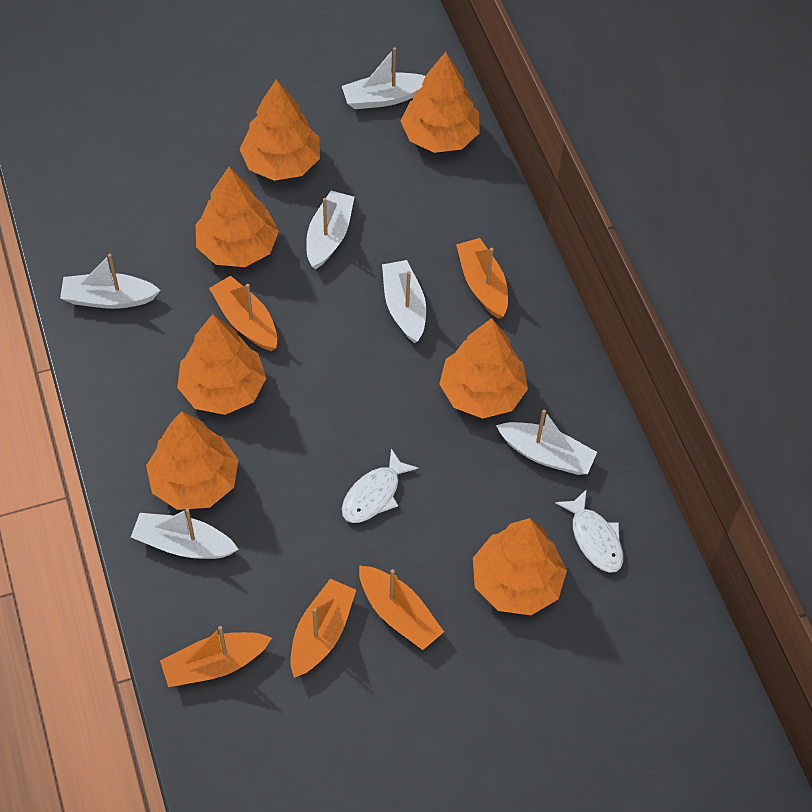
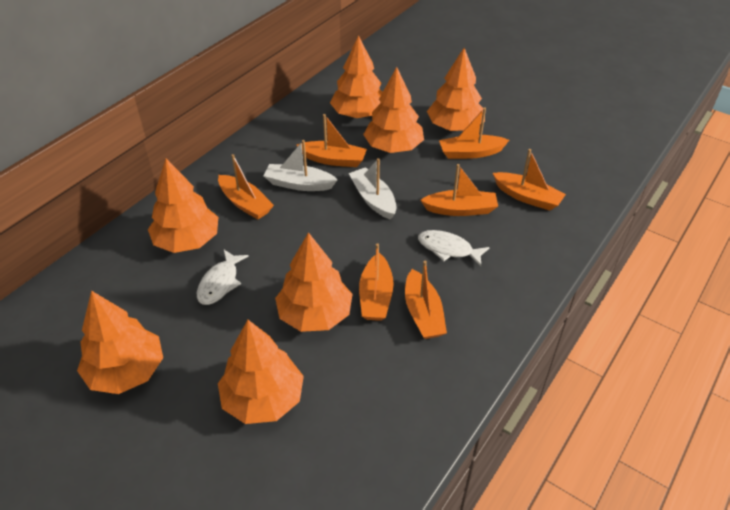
orange boat: 5 -> 7
white boat: 6 -> 2

